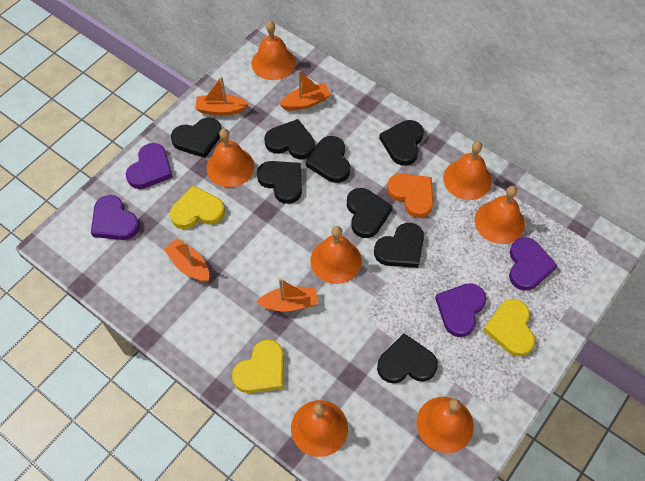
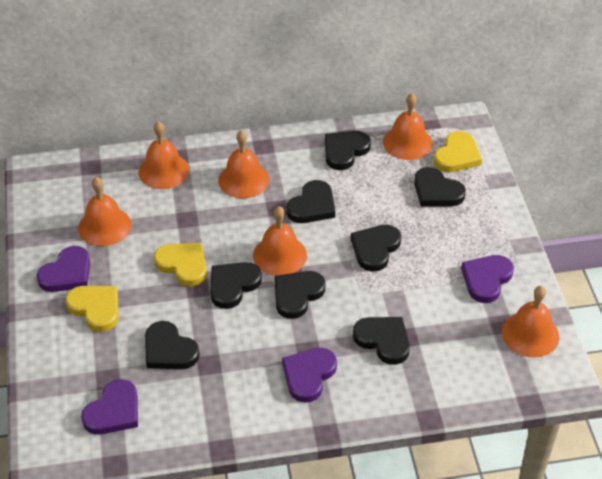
orange bell: 7 -> 6
orange boat: 4 -> 0
orange heart: 1 -> 0

